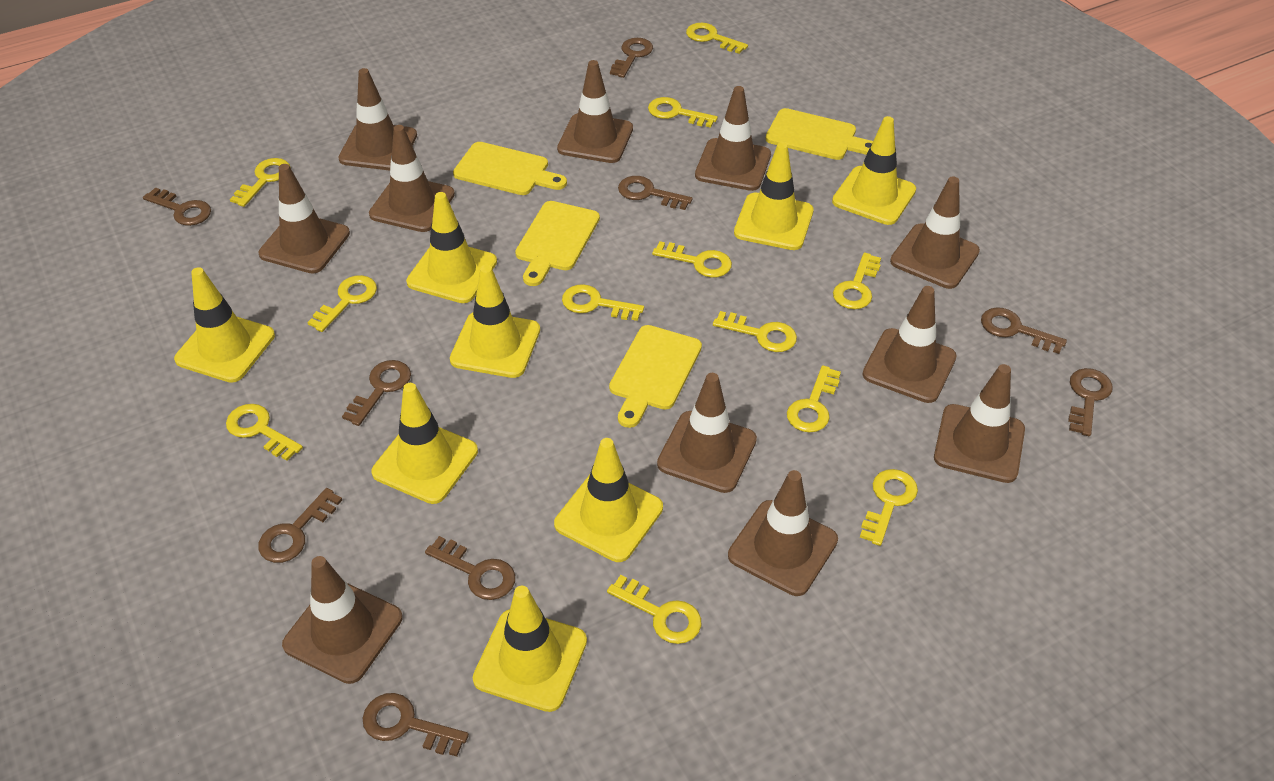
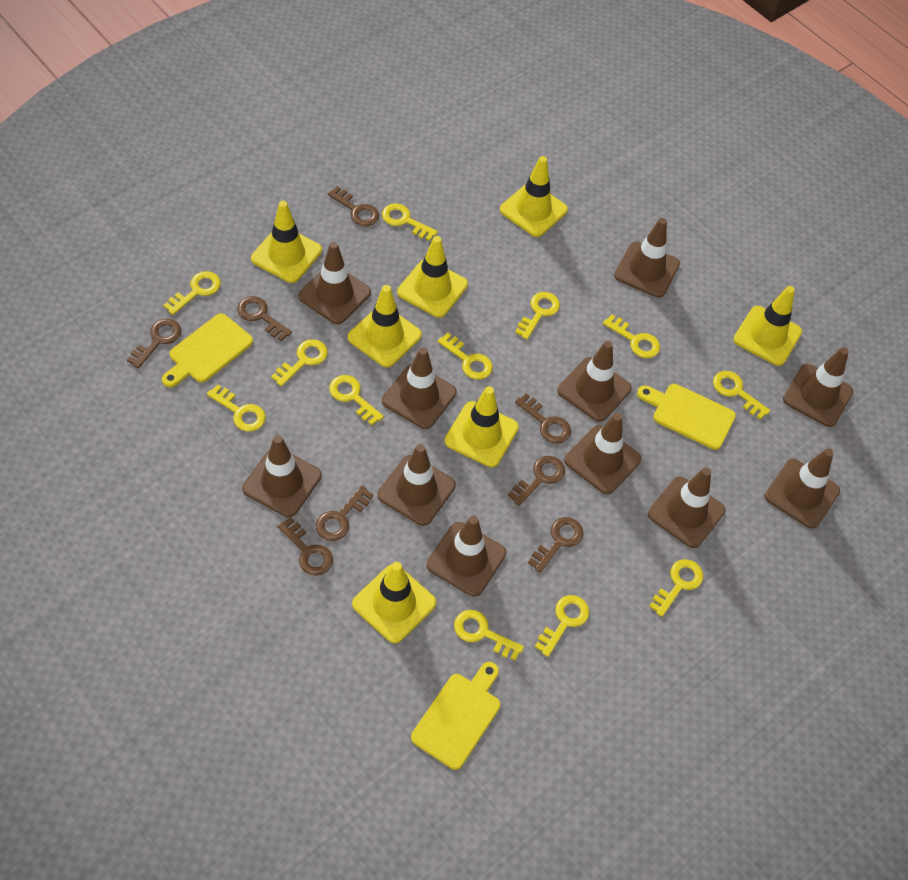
brown key: 9 -> 8
yellow cutting board: 4 -> 3
yellow traffic cone: 8 -> 7

